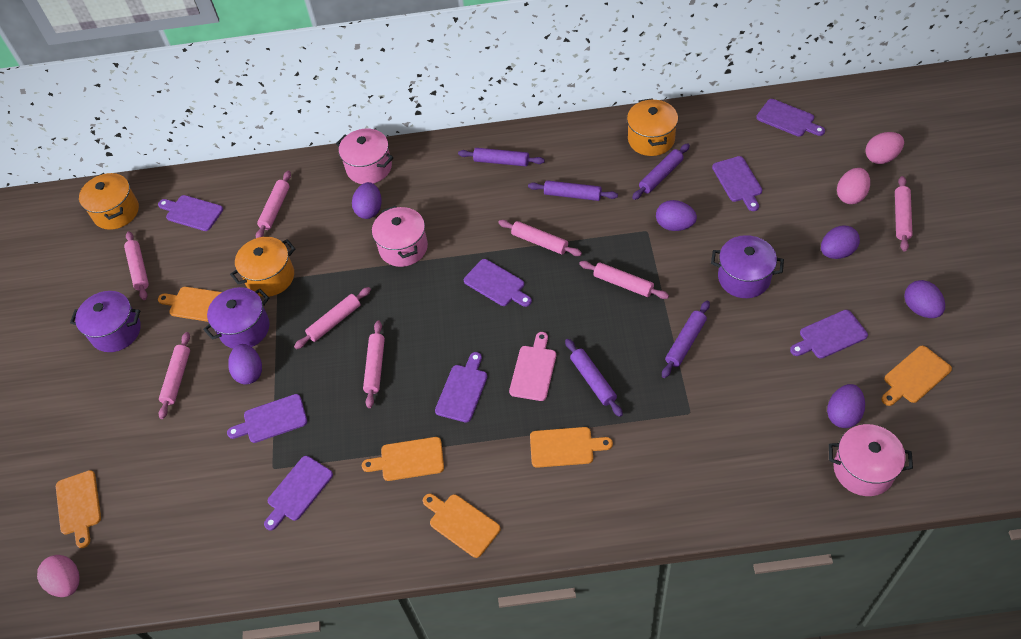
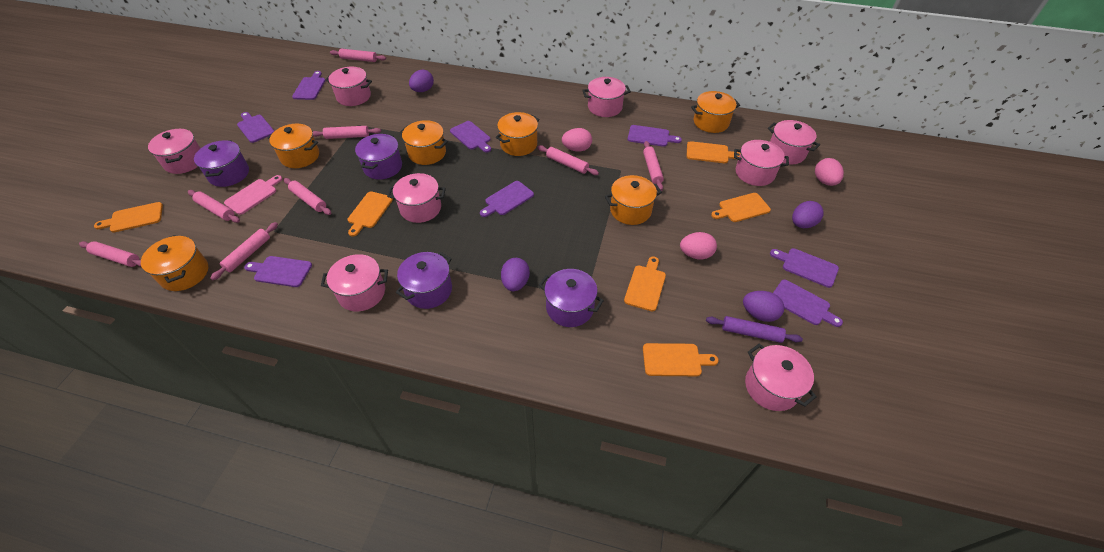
orange pot: 3 -> 6
pink pot: 3 -> 8
purple egg: 6 -> 4
purple pot: 3 -> 4
purple rolling pin: 5 -> 1

